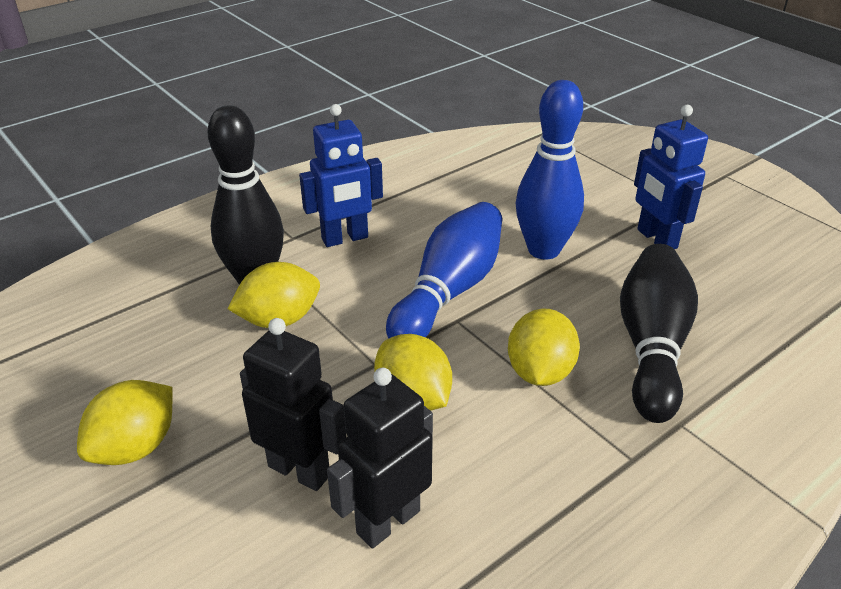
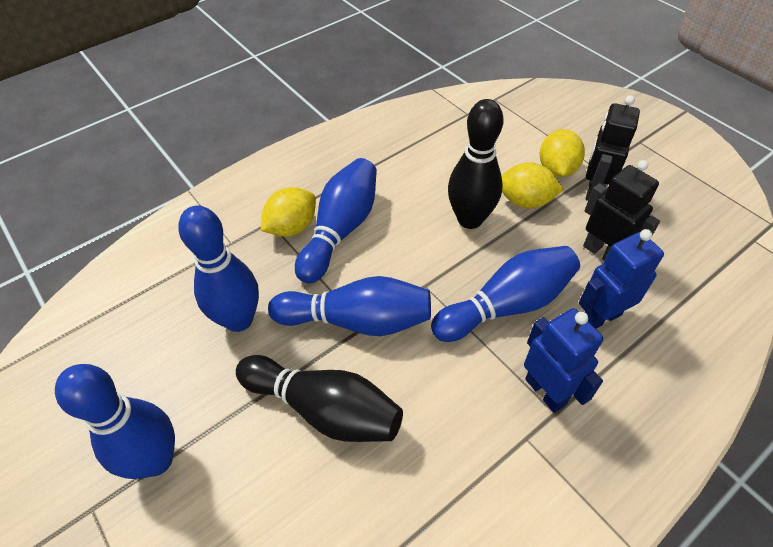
blue bowling pin: 2 -> 5
yellow lemon: 4 -> 3

